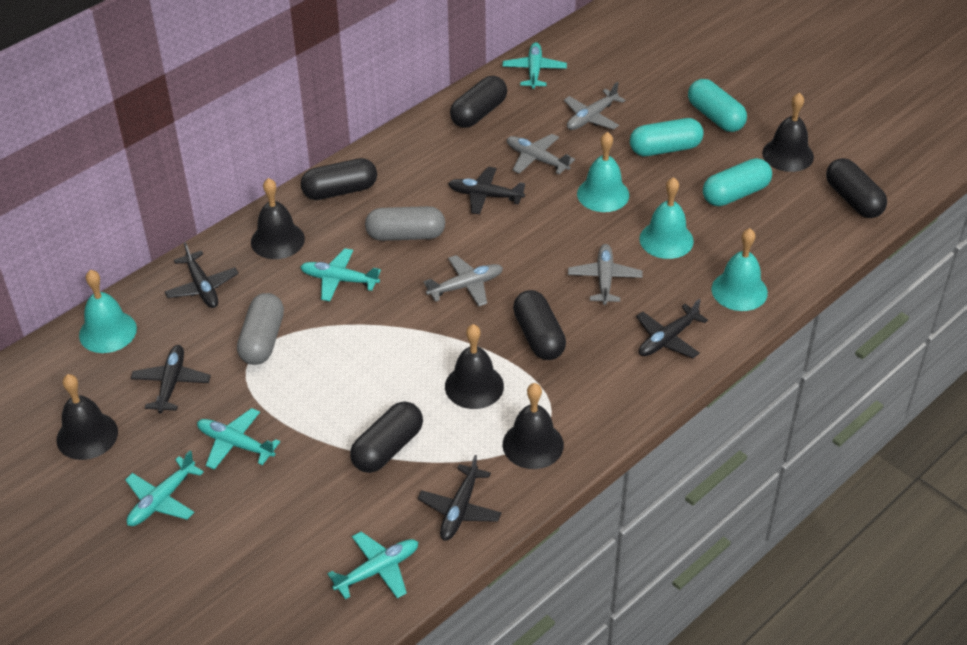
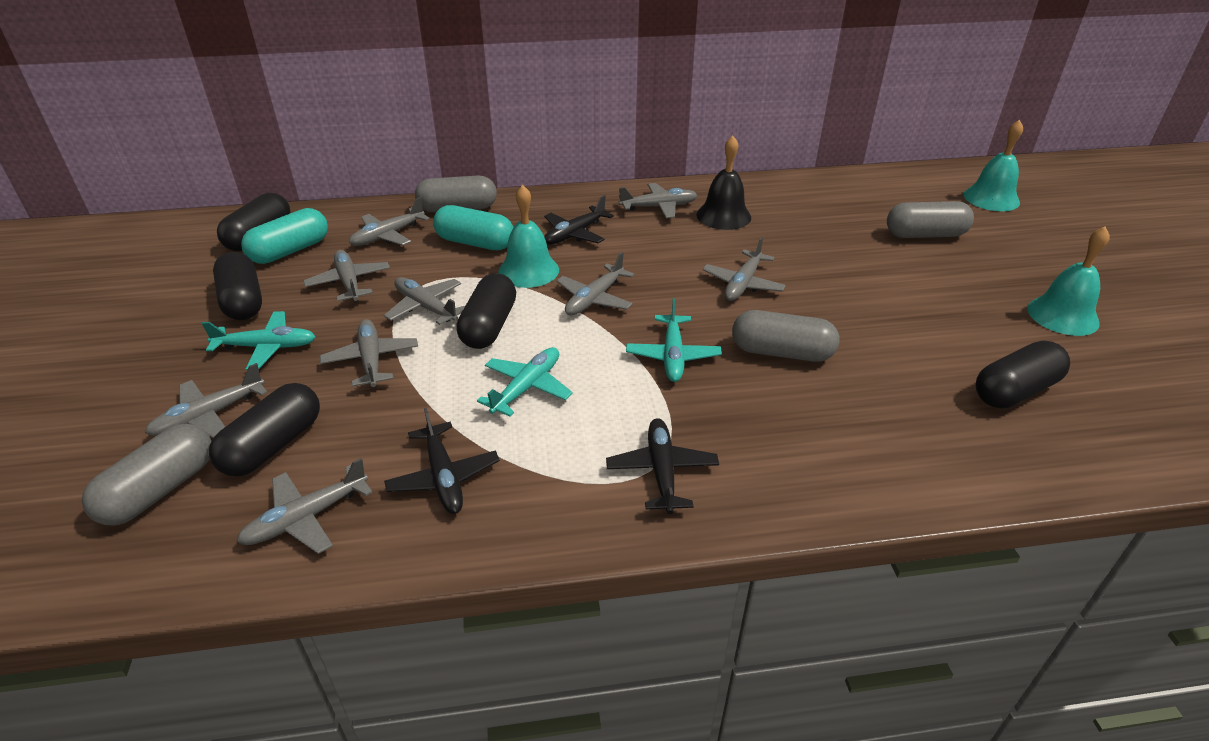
black bell: 5 -> 1
black plane: 5 -> 3
grey capsule: 2 -> 4
grey plane: 4 -> 9
turquoise bell: 4 -> 3
turquoise capsule: 3 -> 2
turquoise plane: 5 -> 3

